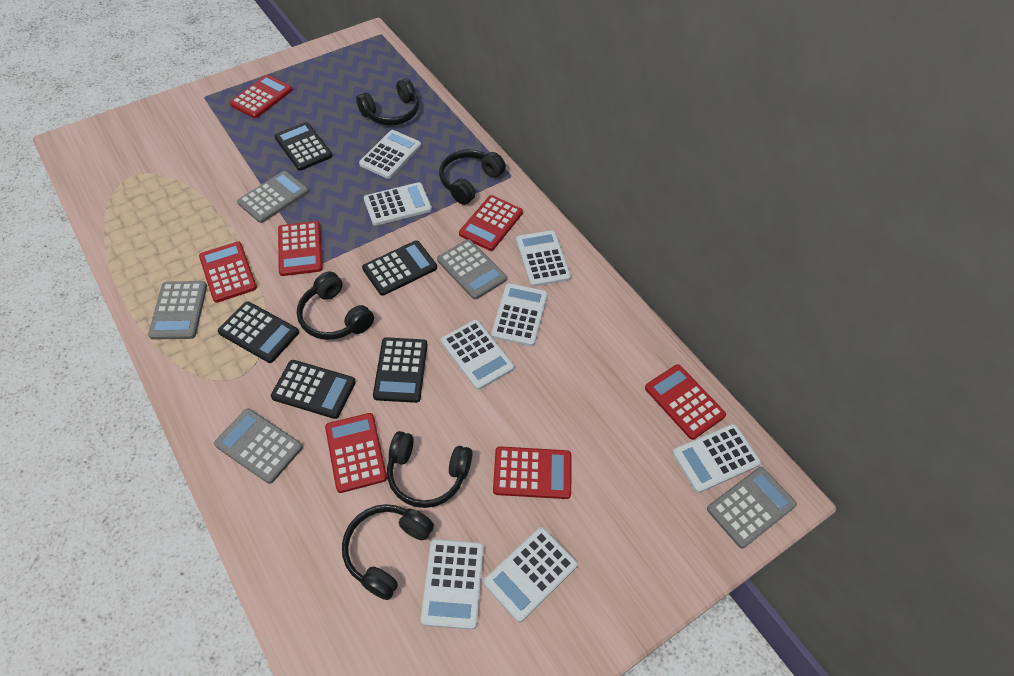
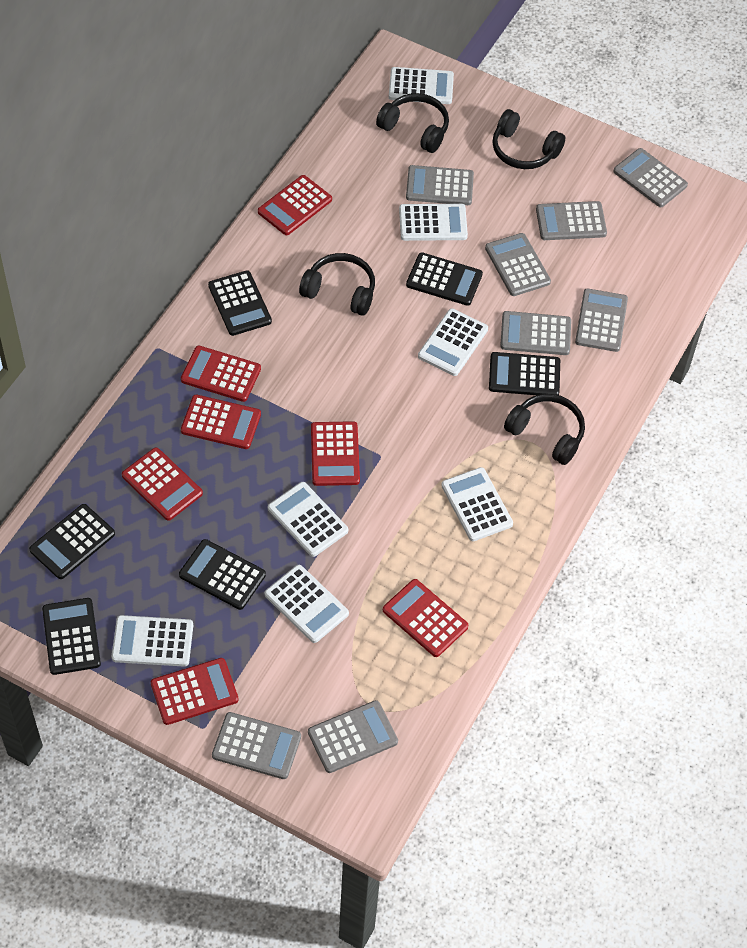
black calculator: 5 -> 6
black headphones: 5 -> 4
grey calculator: 5 -> 8
white calculator: 8 -> 7

